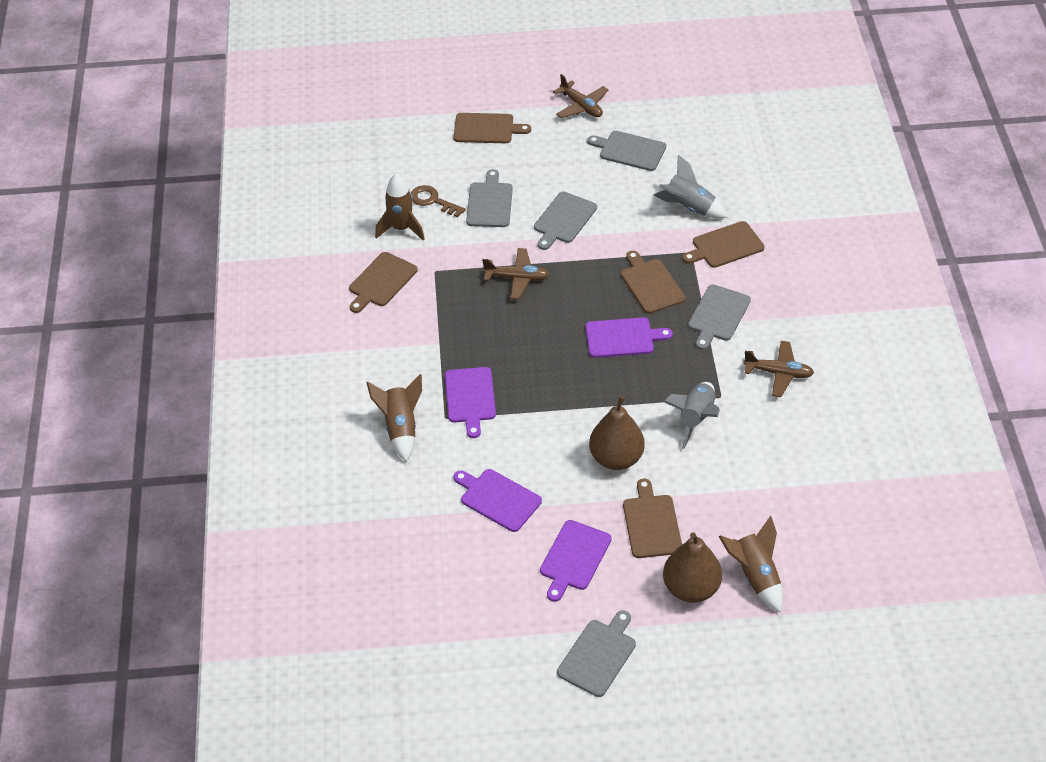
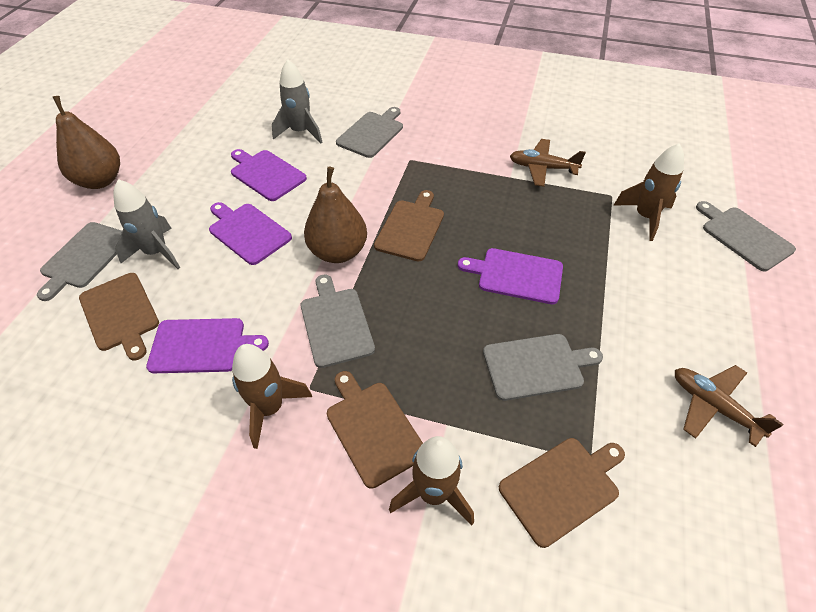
brown cutting board: 5 -> 4
brown key: 1 -> 0
brown plane: 3 -> 2

